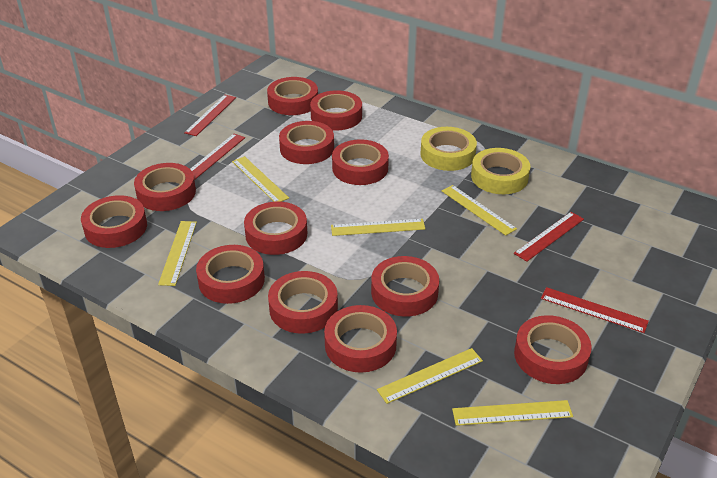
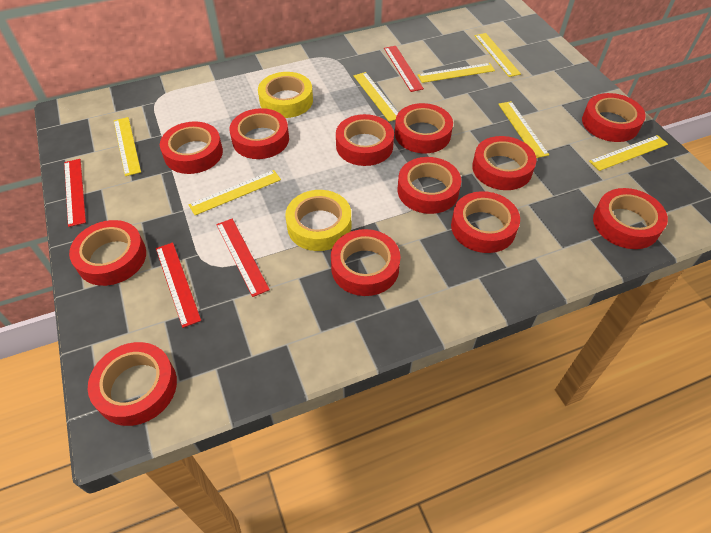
yellow ruler: 6 -> 7

